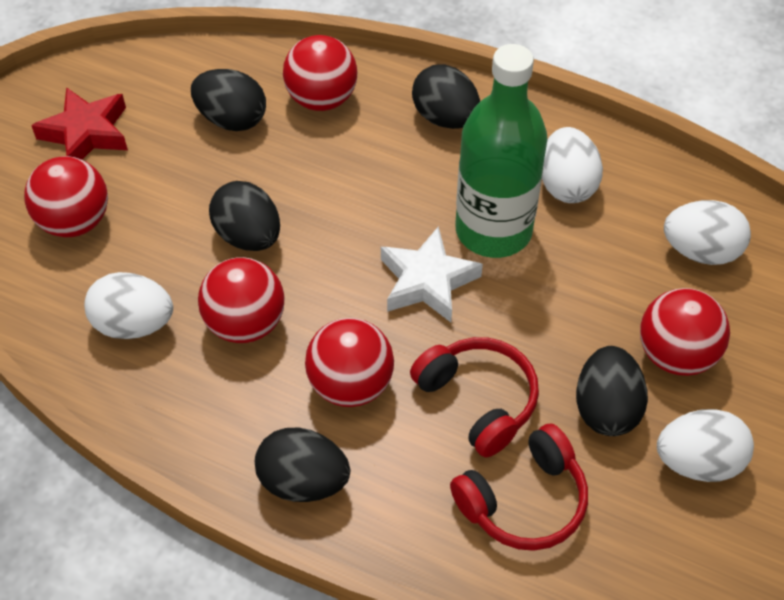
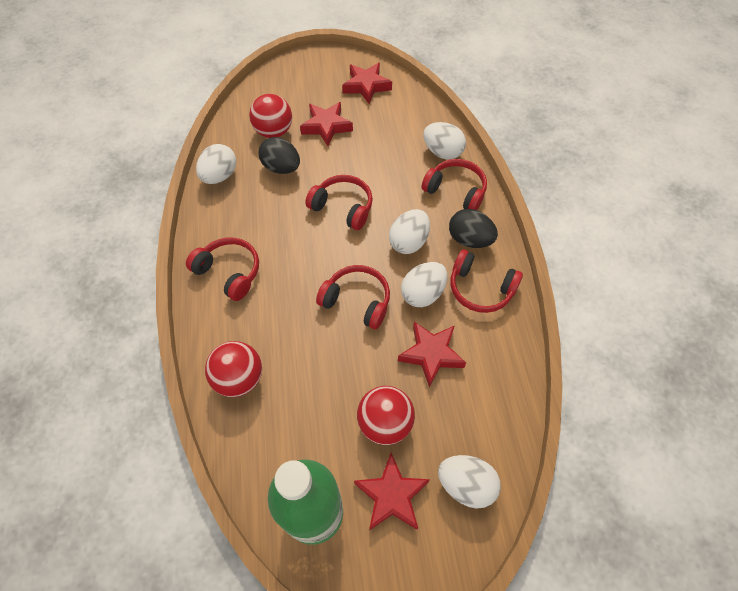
black egg: 5 -> 2
red ball: 5 -> 3
red headphones: 2 -> 5
red star: 1 -> 4
white egg: 4 -> 5
white star: 1 -> 0

